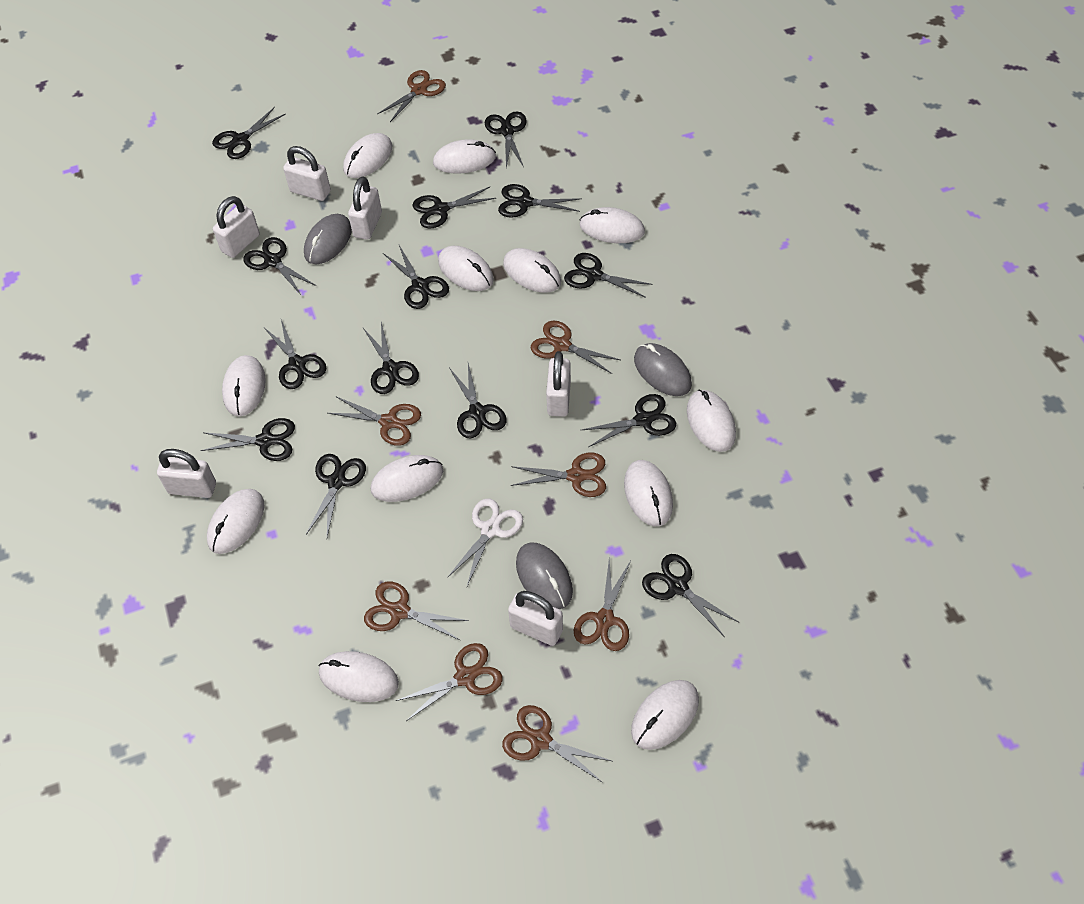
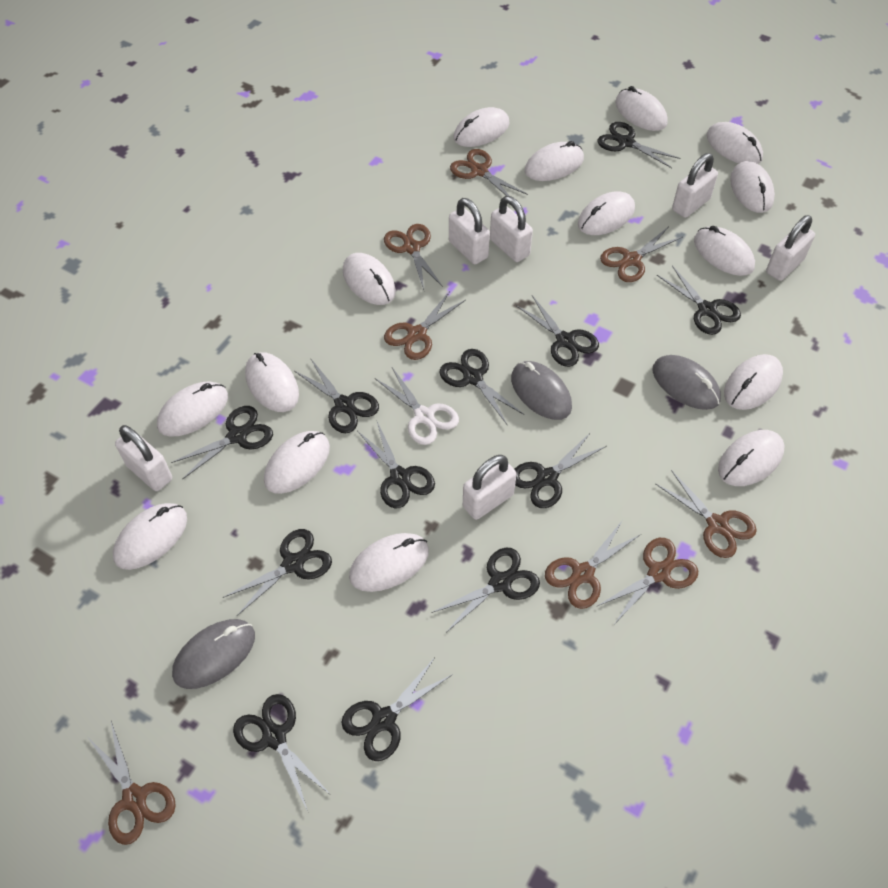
black scissors: 14 -> 12
white mouse: 12 -> 15

